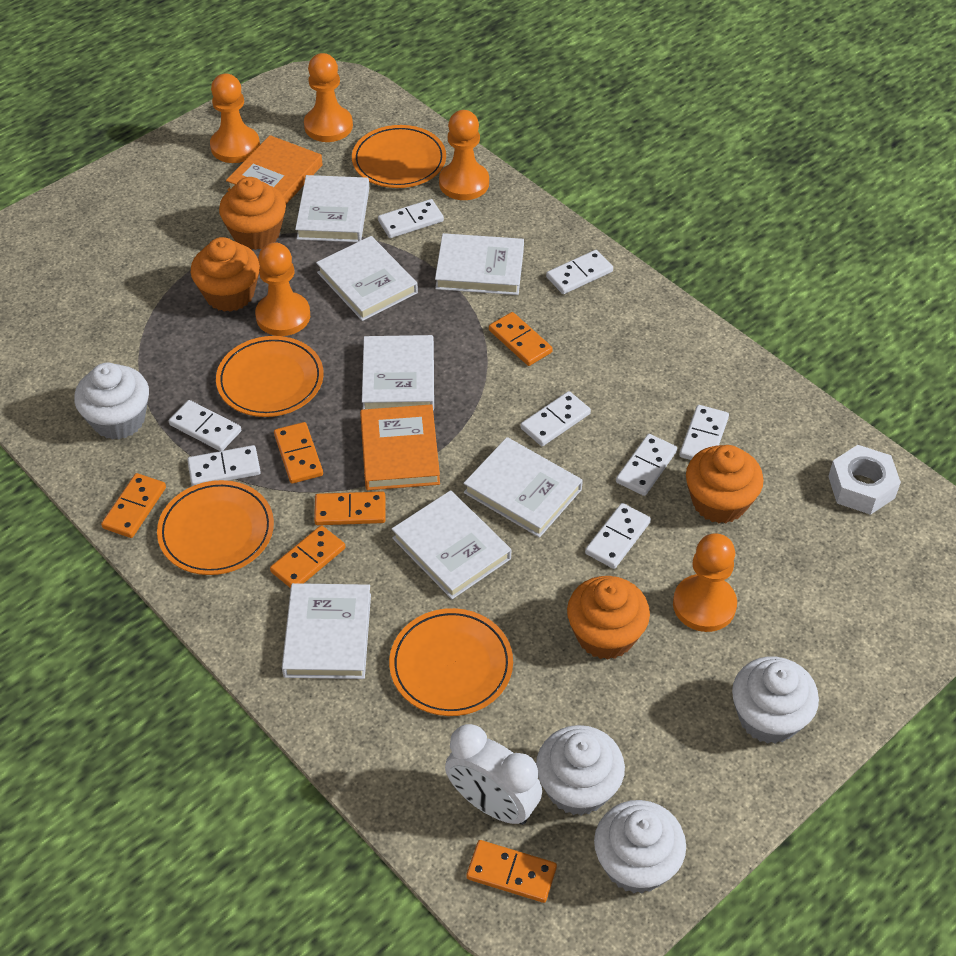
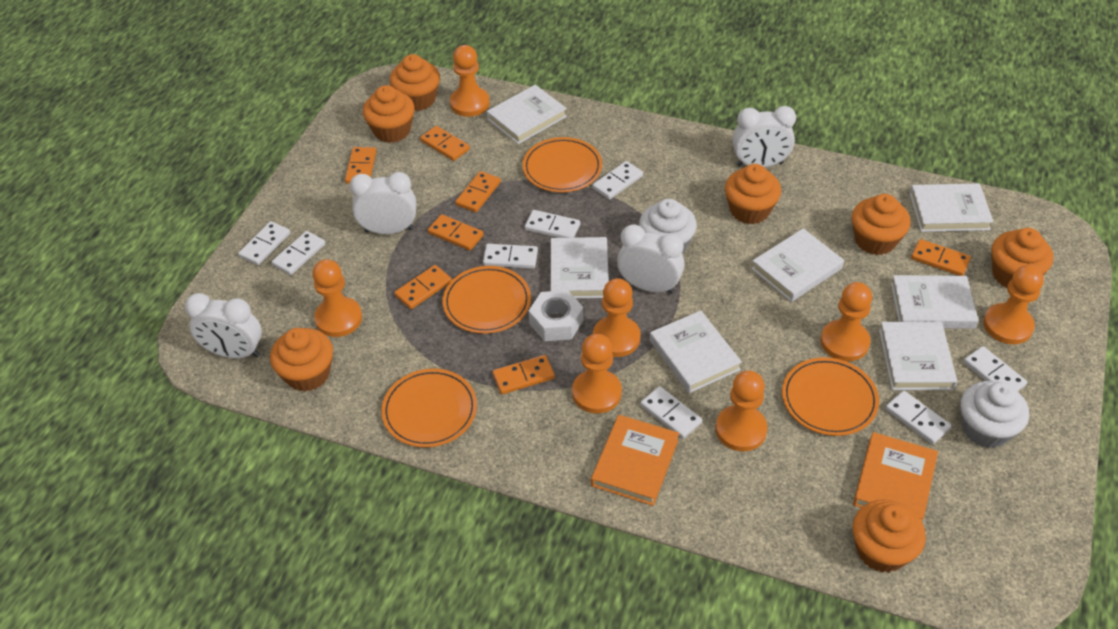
orange cupcake: 4 -> 7
orange domino: 6 -> 7
orange pawn: 5 -> 7
white clock: 1 -> 4
white cupcake: 4 -> 2

